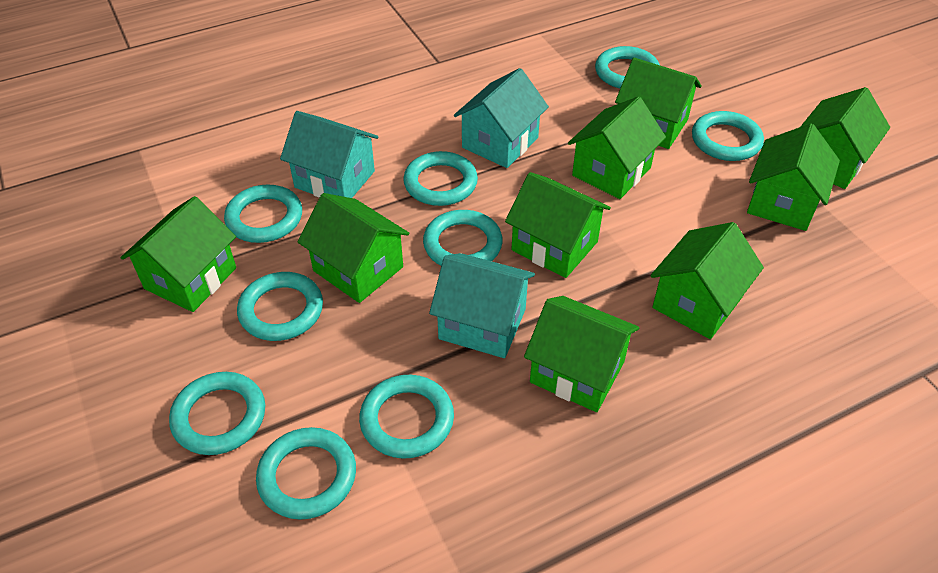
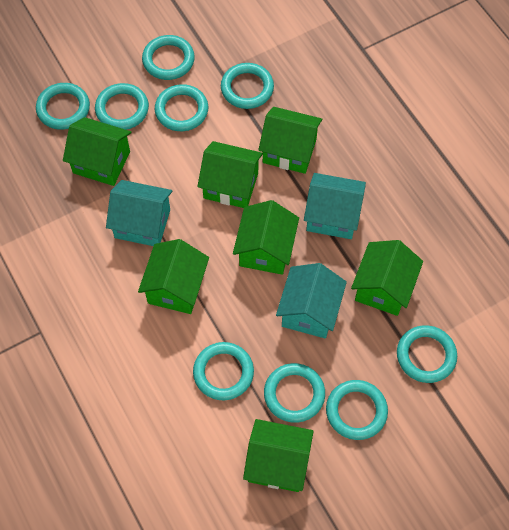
green house: 9 -> 7

